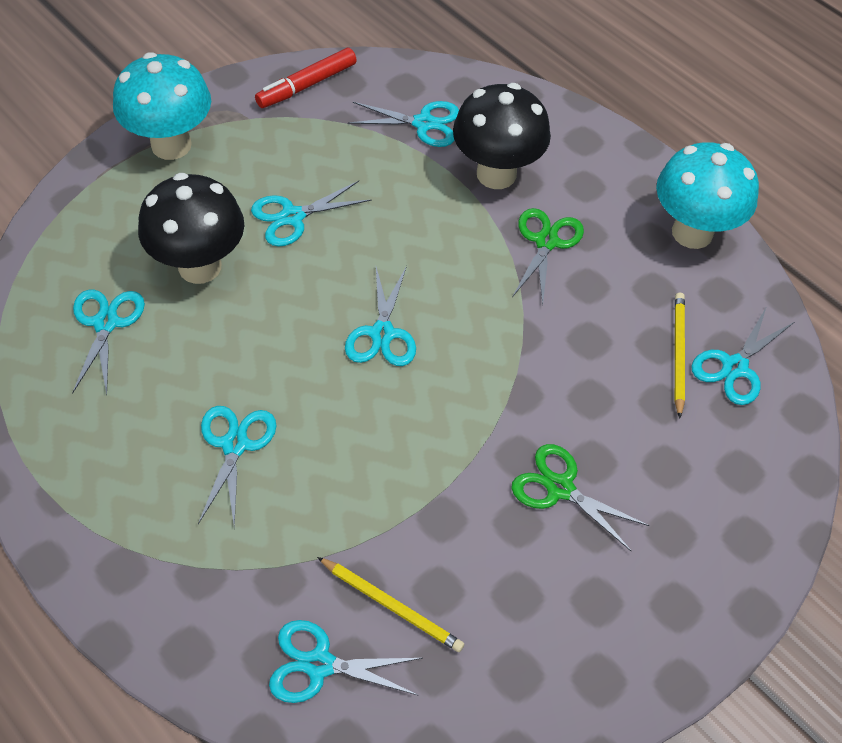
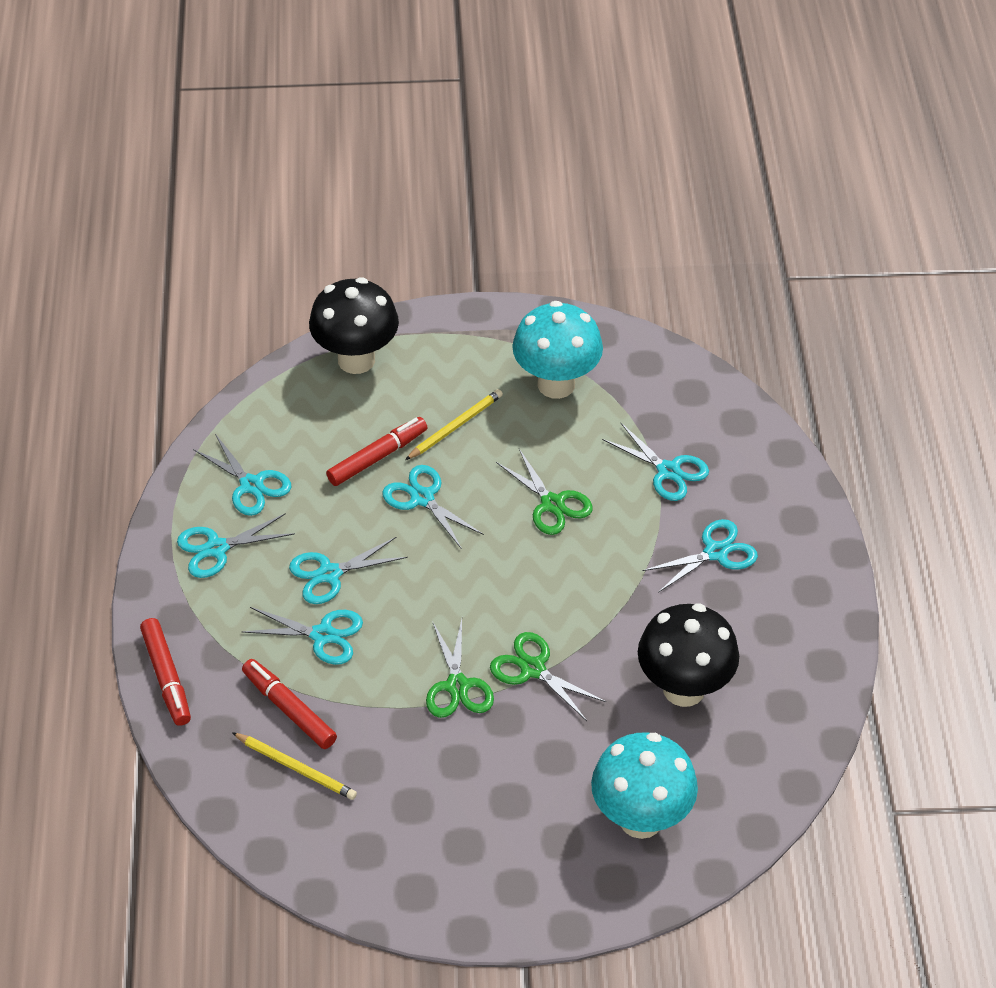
green scissors: 2 -> 3
red marker: 1 -> 3

